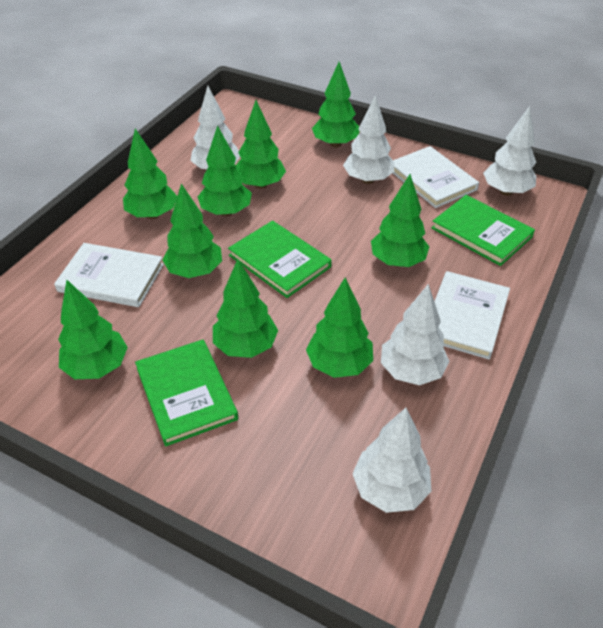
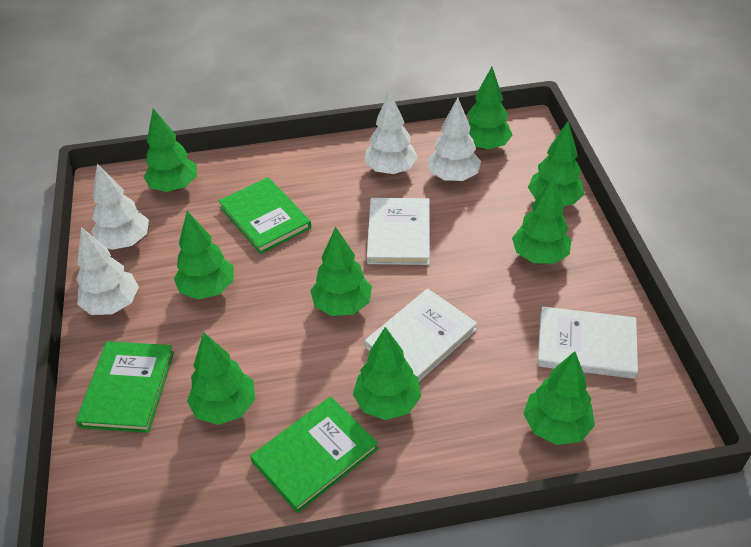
white tree: 5 -> 4

